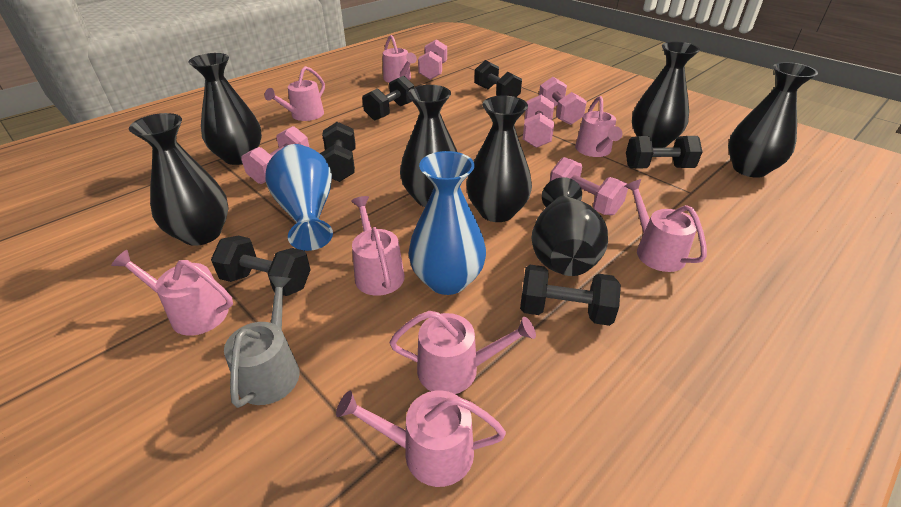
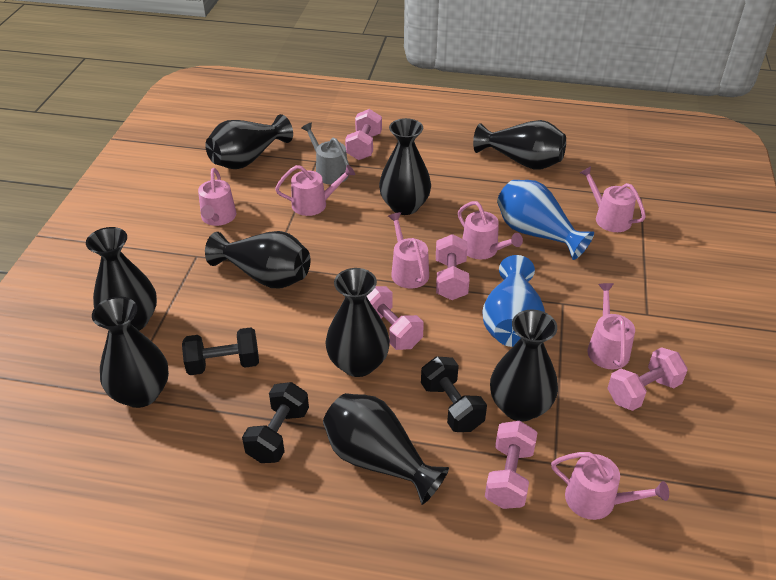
black dumbbell: 6 -> 3
black vase: 7 -> 9
pink watering can: 8 -> 7

